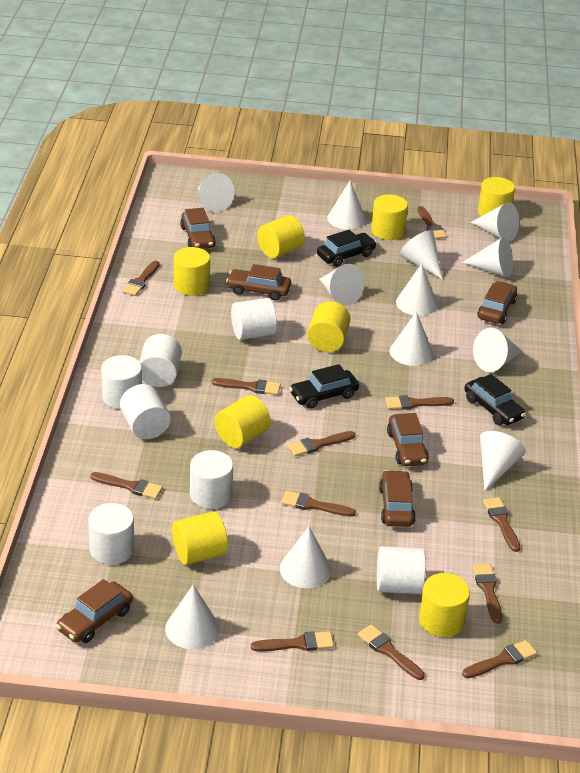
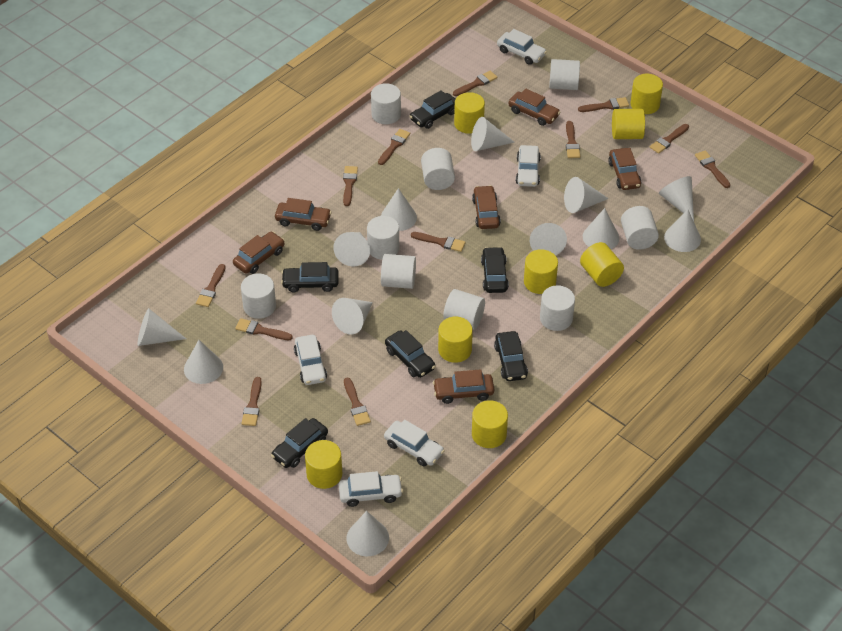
black car: 3 -> 6
white car: 0 -> 5
white cylinder: 7 -> 9

